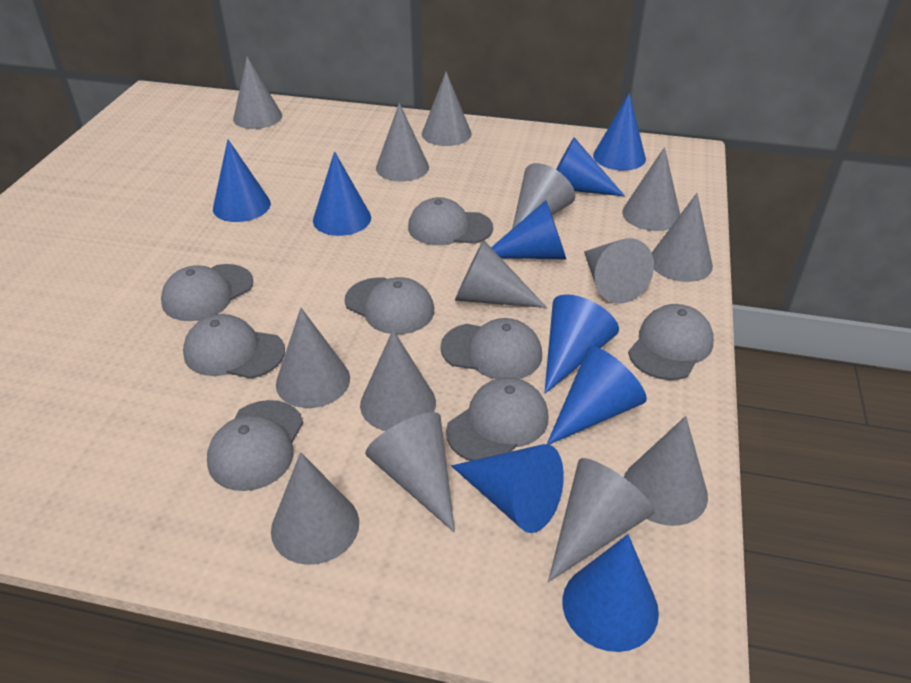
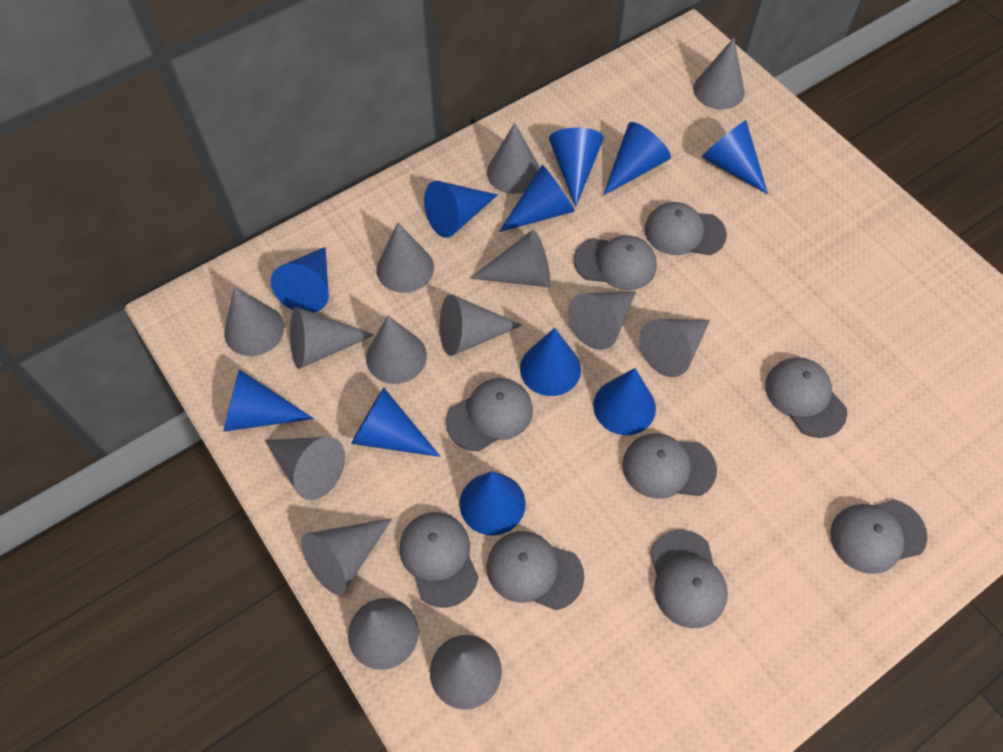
blue cone: 9 -> 11
grey cap: 8 -> 9

